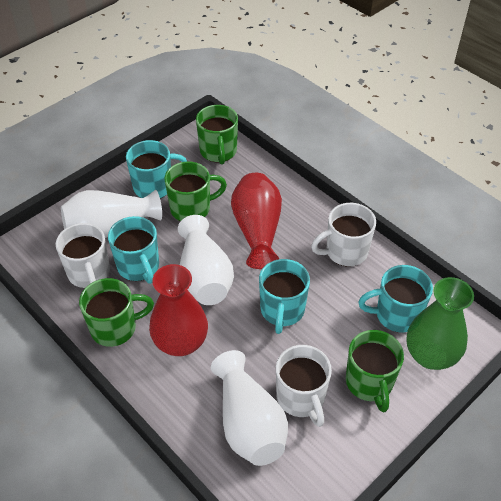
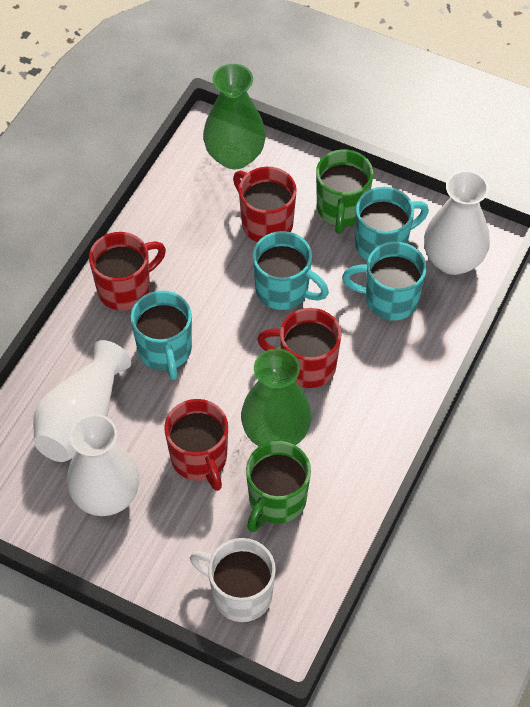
green mug: 4 -> 2
green vase: 1 -> 2
red mug: 0 -> 4
red vase: 2 -> 0
white mug: 3 -> 1

